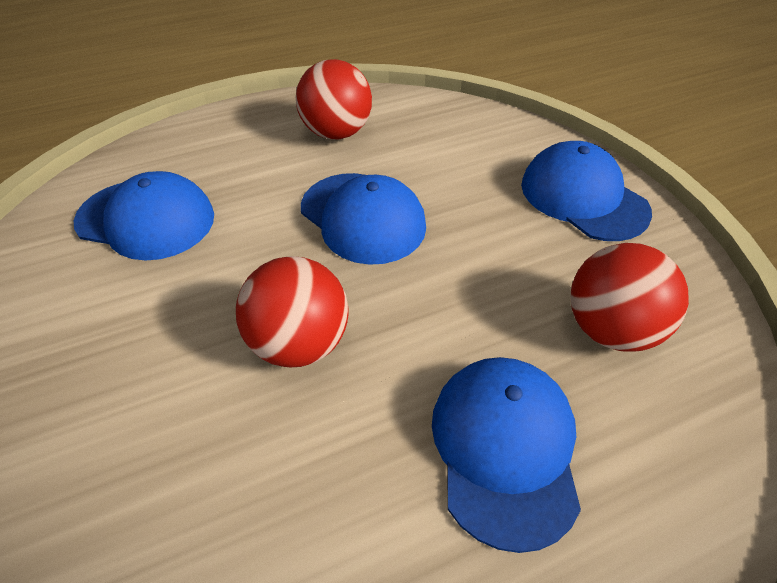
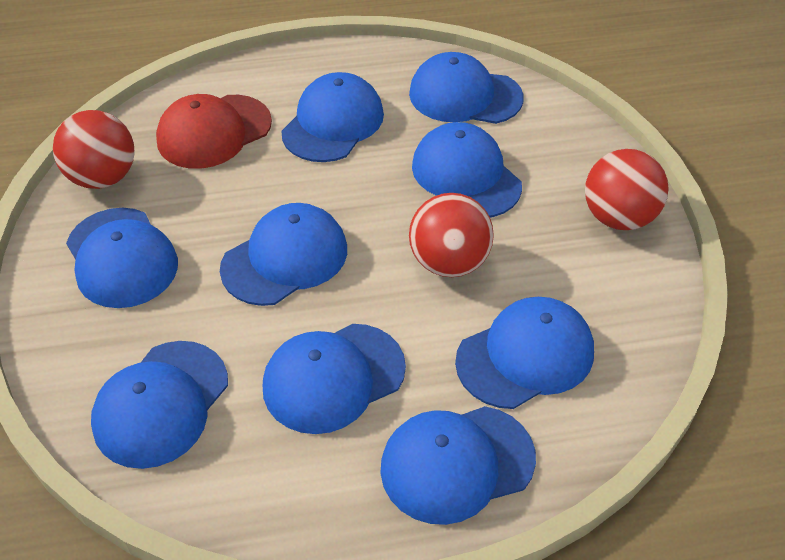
blue cap: 4 -> 9
red cap: 0 -> 1

